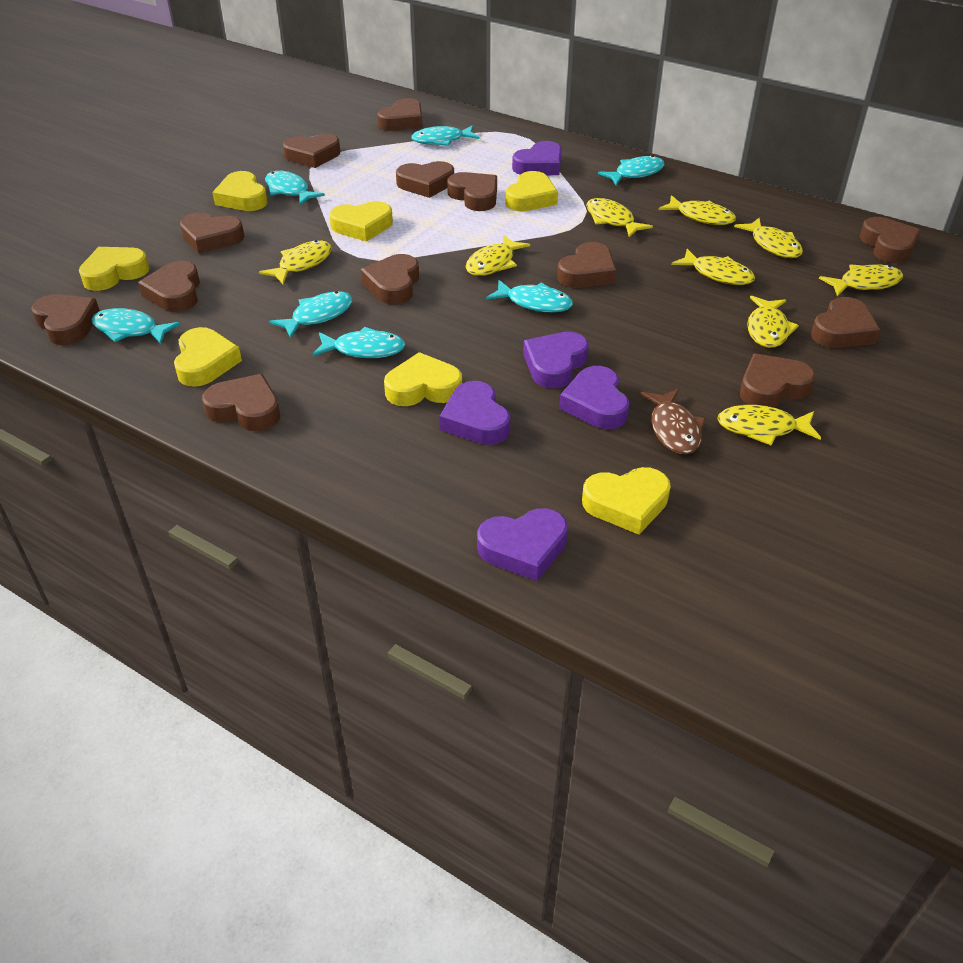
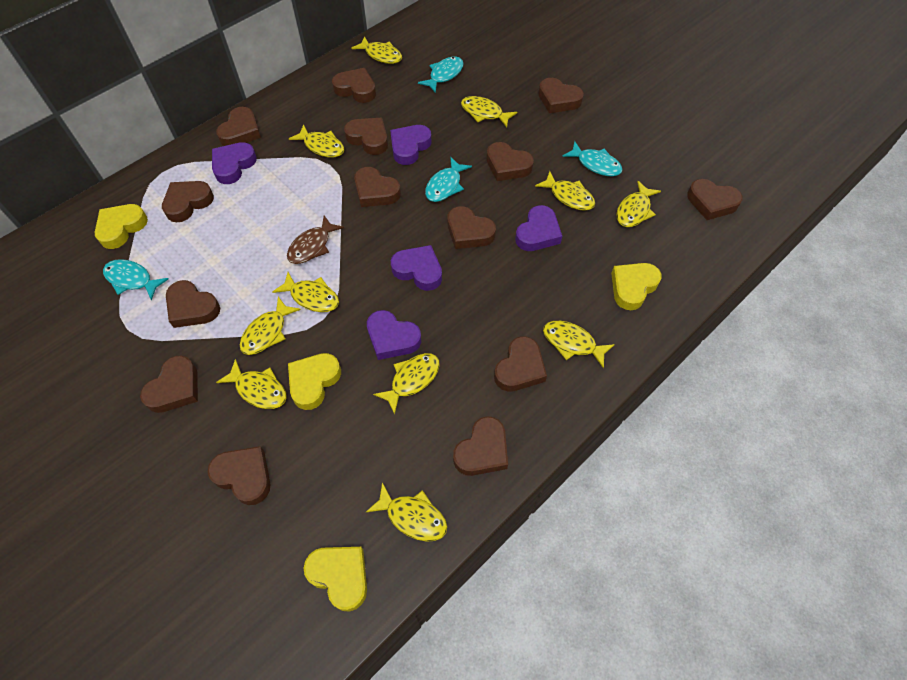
brown heart: 13 -> 14
turquoise fish: 7 -> 4
yellow fish: 9 -> 11
yellow heart: 7 -> 4

